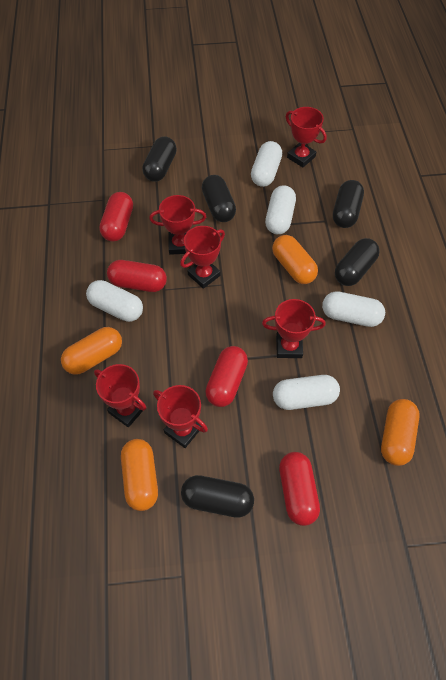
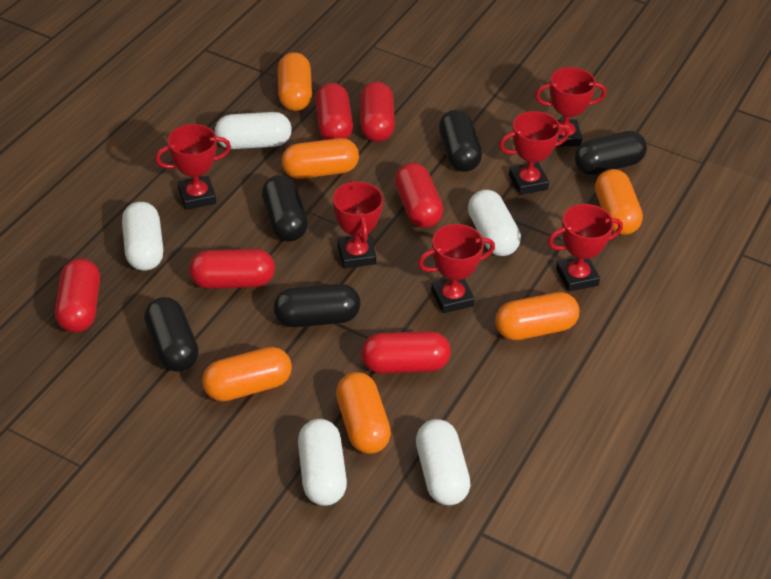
orange capsule: 4 -> 6
red capsule: 4 -> 6

